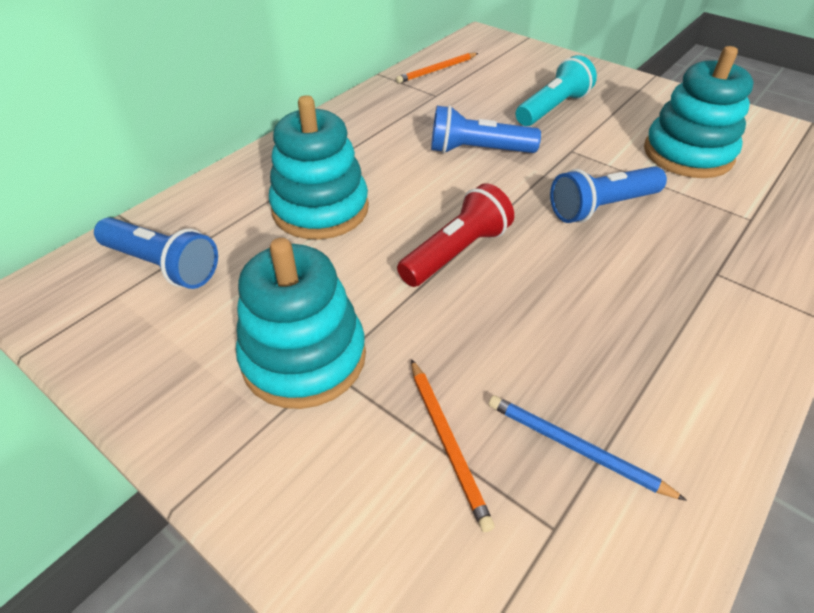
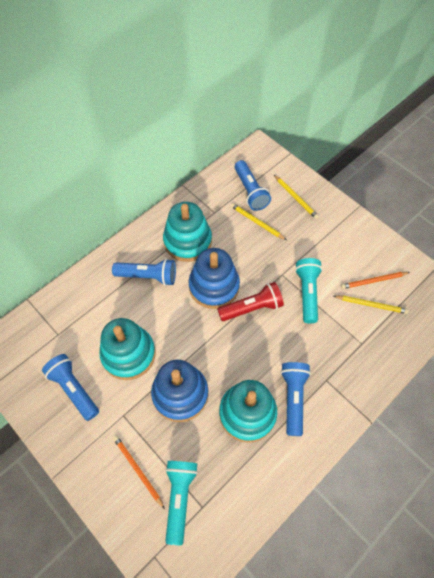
blue flashlight: 3 -> 4
blue pencil: 1 -> 0
blue stacking toy: 0 -> 2
turquoise flashlight: 1 -> 2
yellow pencil: 0 -> 3

